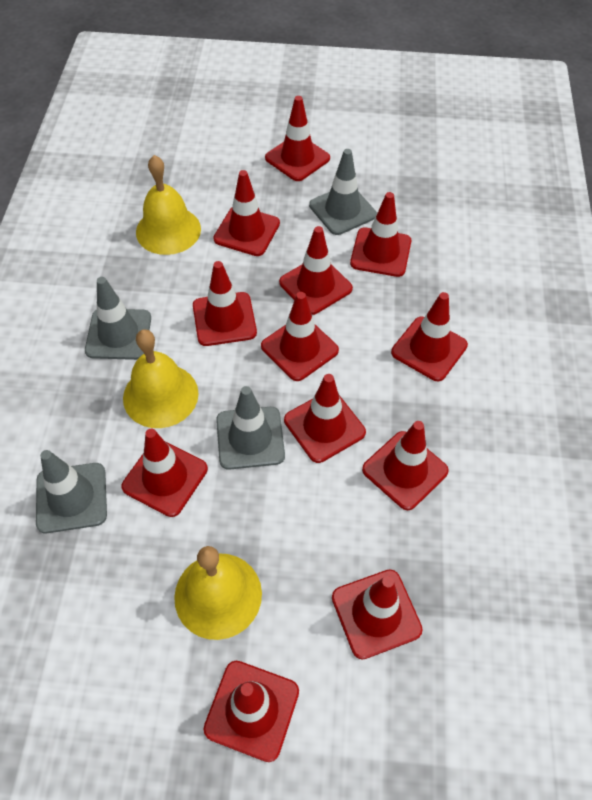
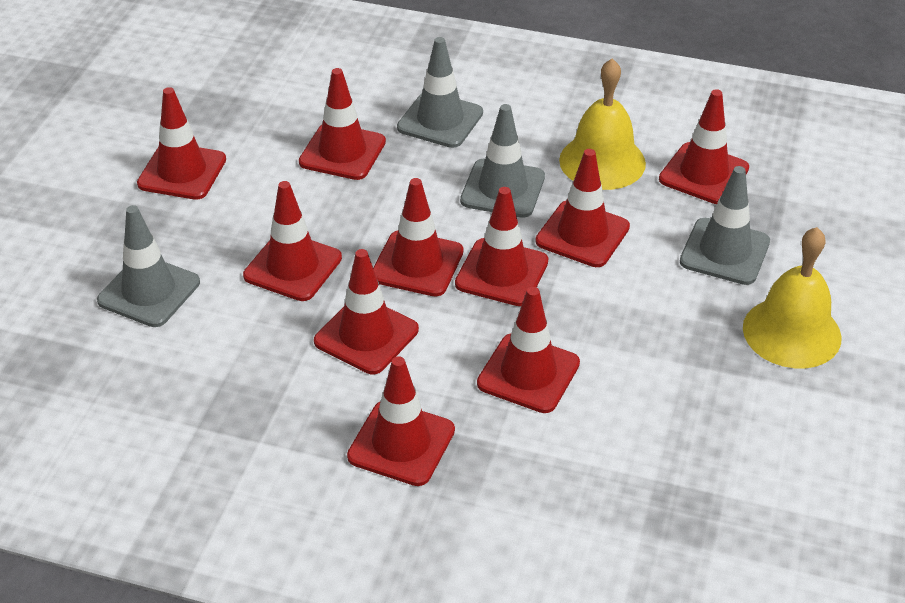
red traffic cone: 12 -> 10
yellow bell: 3 -> 2

